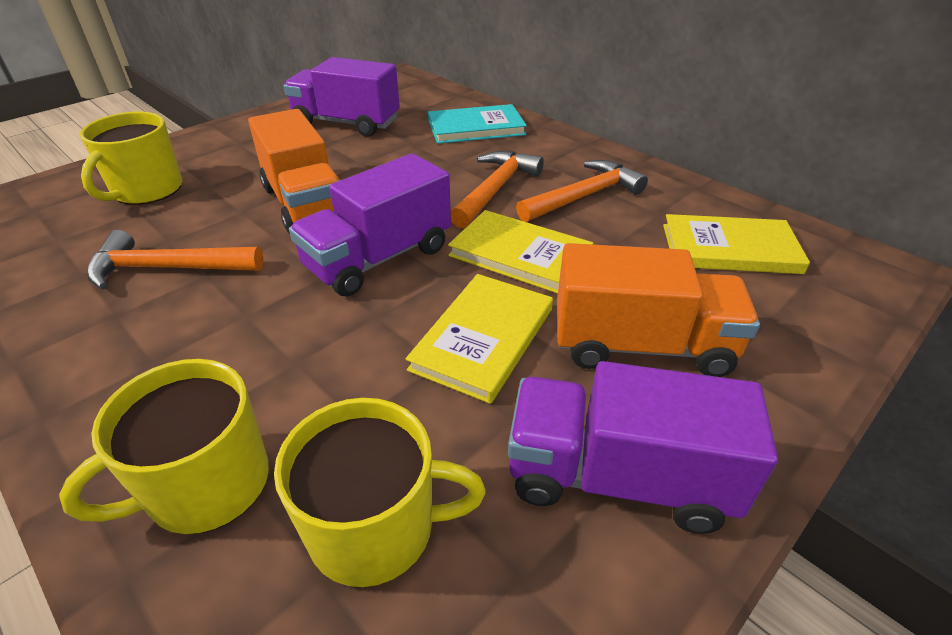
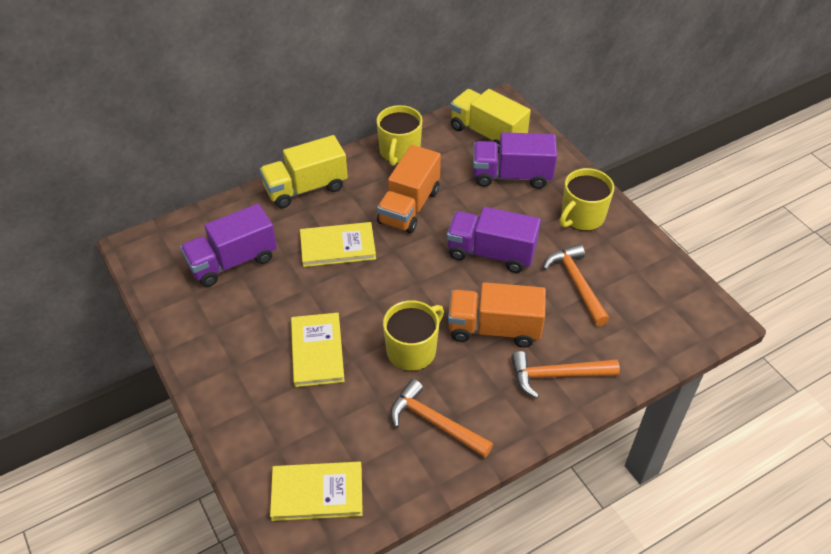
turquoise book: 1 -> 0
yellow truck: 0 -> 2

